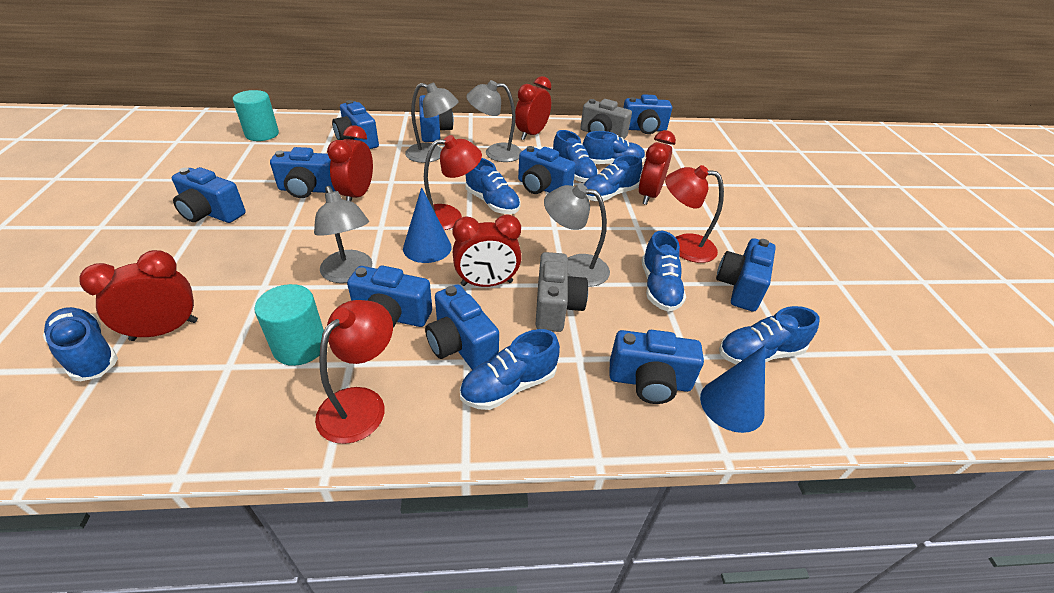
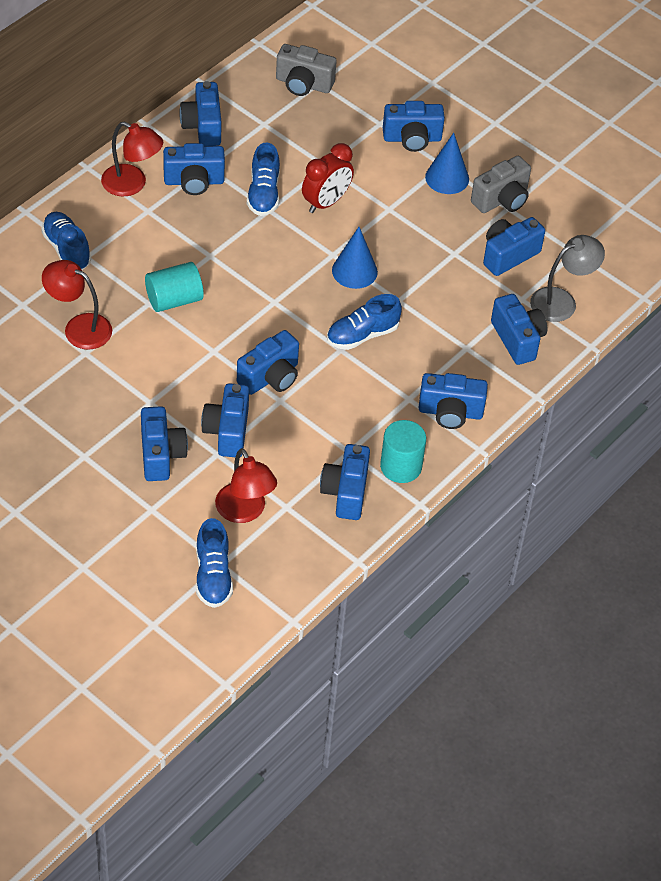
blue shoe: 8 -> 4
grey lamp: 4 -> 1
red clock: 5 -> 1

